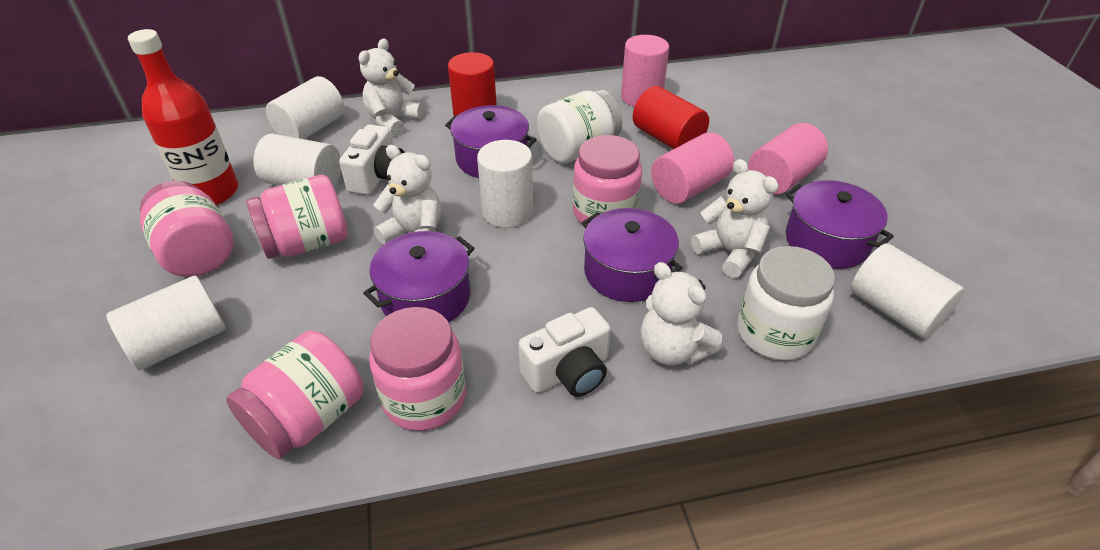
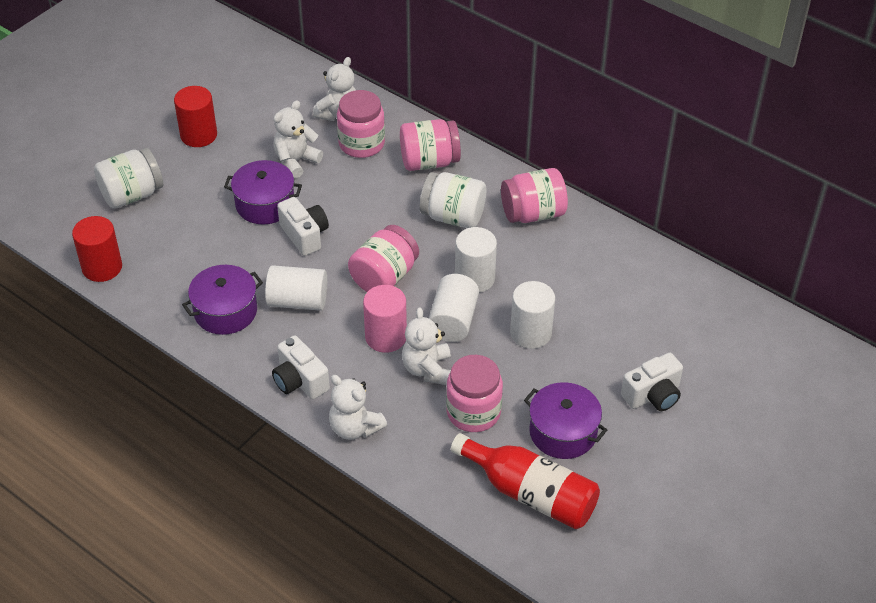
pink cylinder: 3 -> 1
purple pot: 4 -> 3
white camera: 2 -> 3
white cylinder: 5 -> 4

